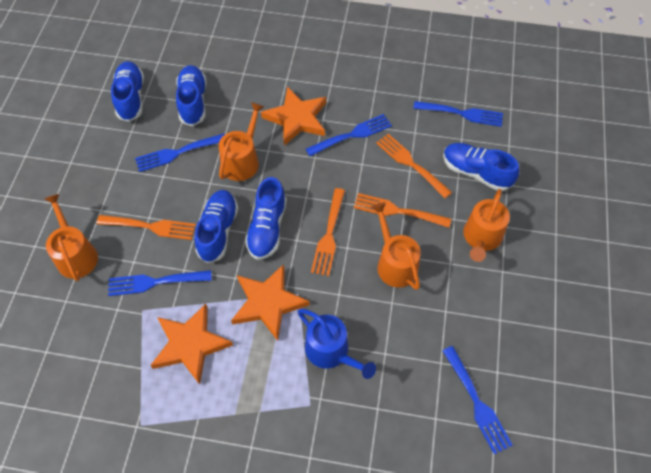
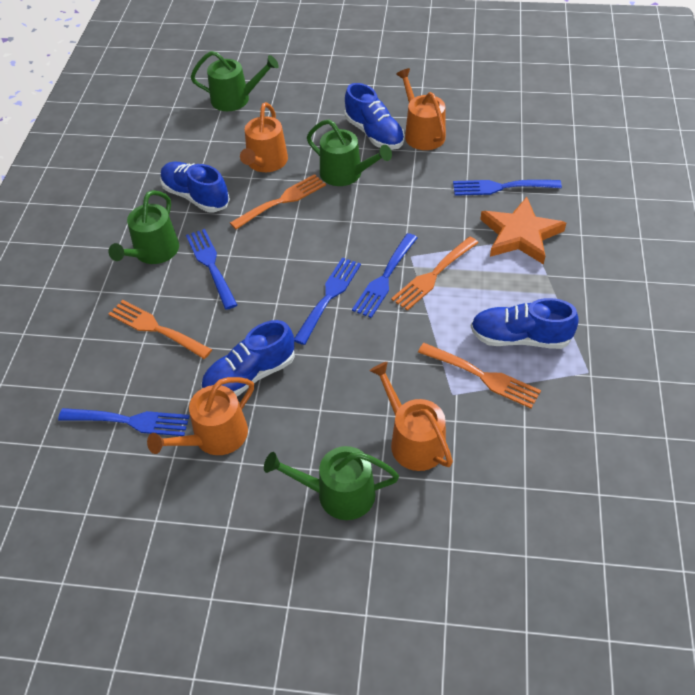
blue shoe: 5 -> 4
blue watering can: 1 -> 0
green watering can: 0 -> 4
orange star: 3 -> 1

